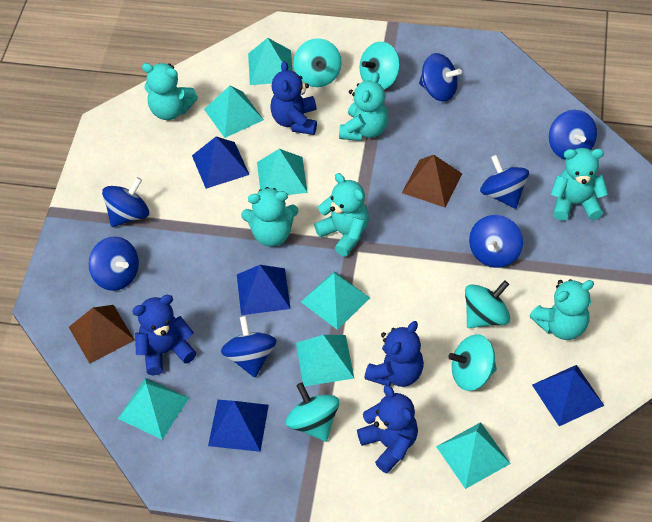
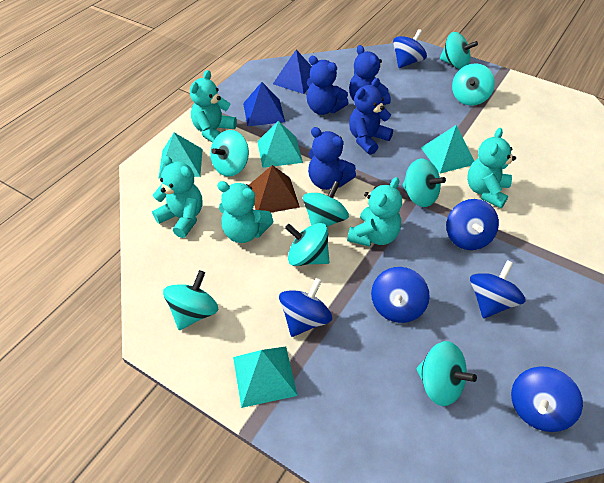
blue pyramid: 4 -> 2
blue spinning top: 7 -> 6
brown pyramid: 2 -> 1
turquoise pyramid: 7 -> 4
turquoise spinning top: 5 -> 8
turquoise teddy bear: 6 -> 5

